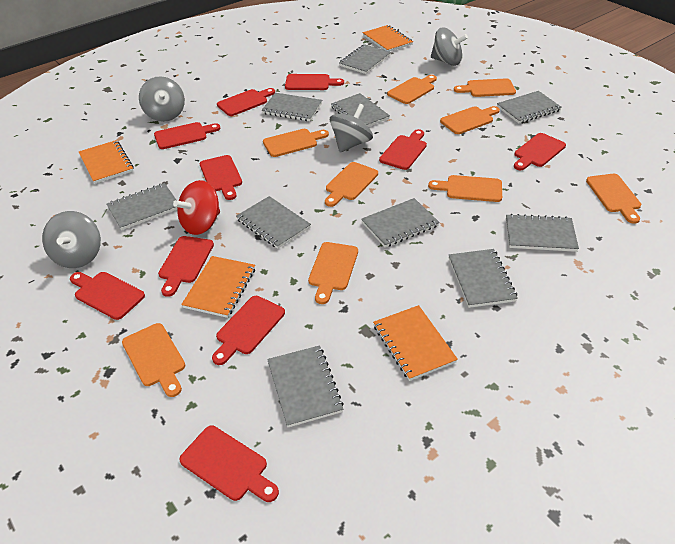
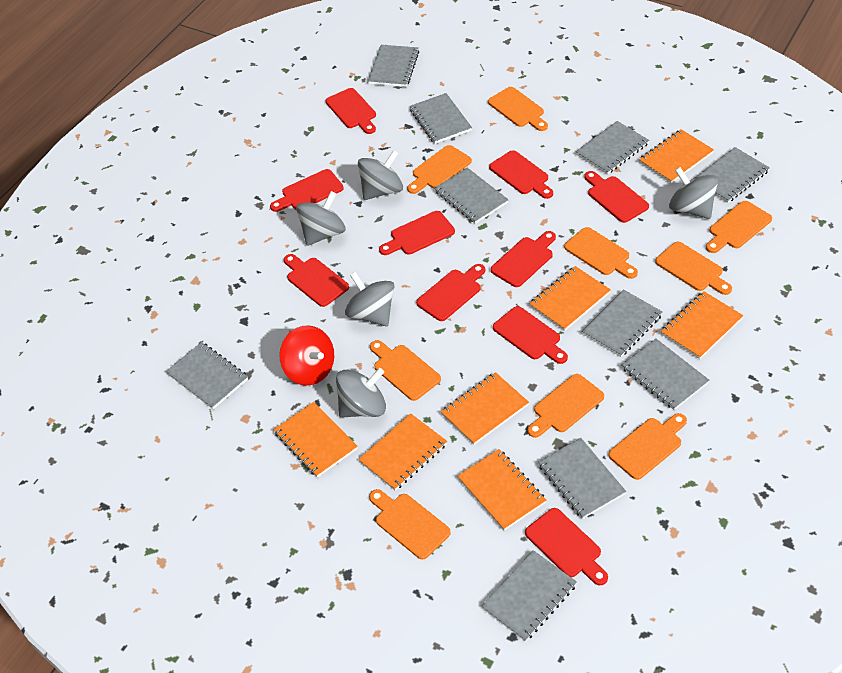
grey spinning top: 4 -> 5
orange notebook: 4 -> 7

